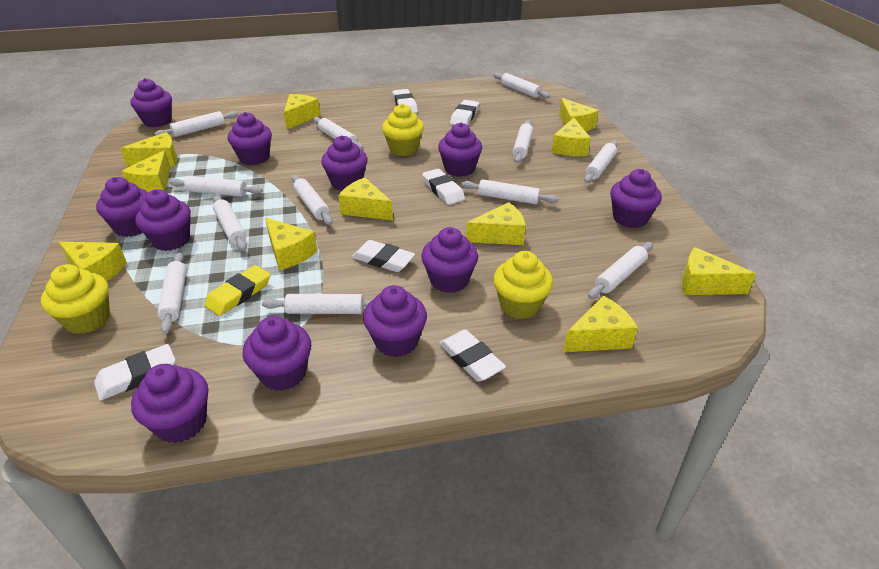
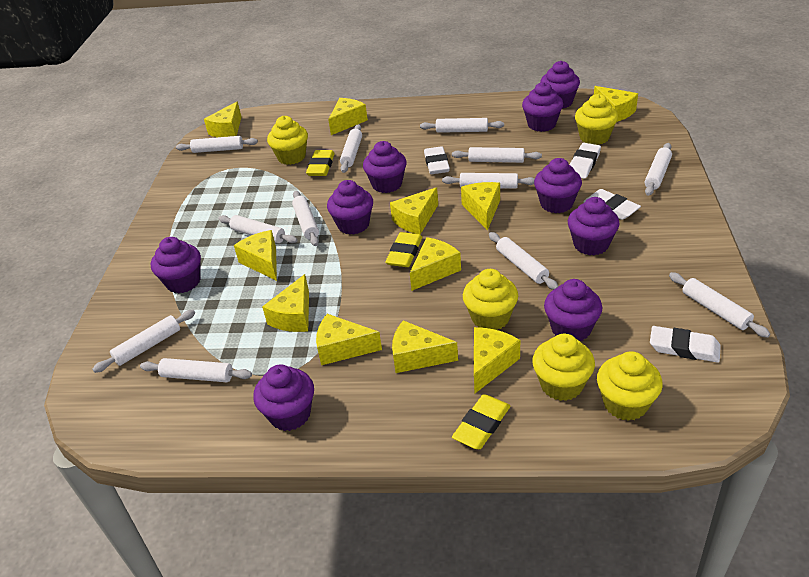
purple cupcake: 11 -> 9
white eraser: 6 -> 4
yellow cupcake: 3 -> 5
yellow eraser: 1 -> 3

